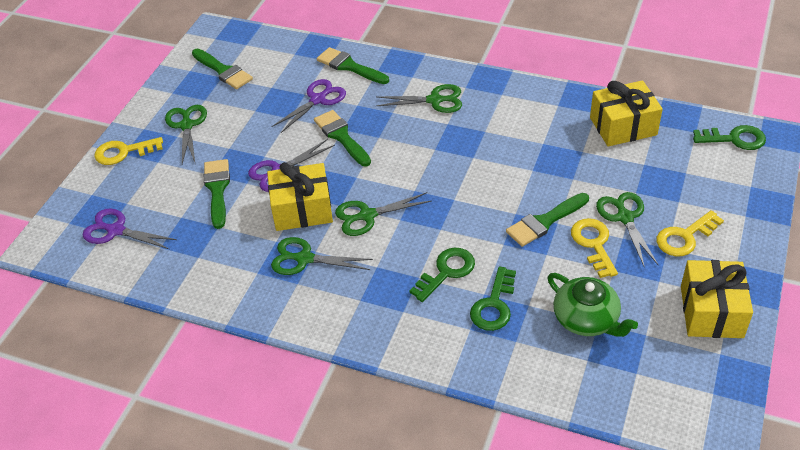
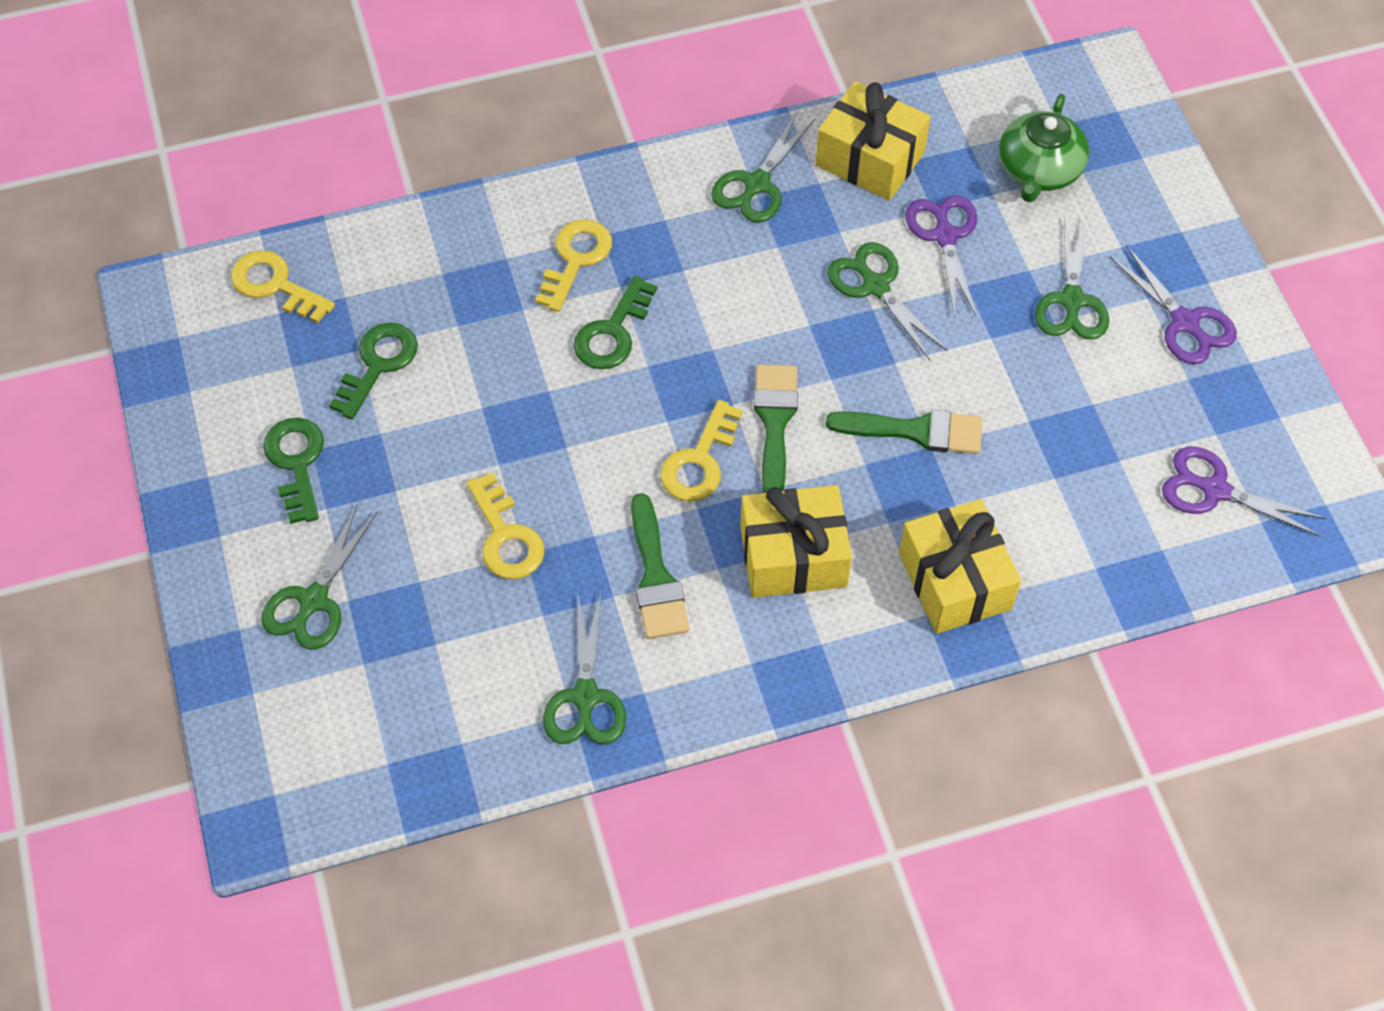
green brush: 5 -> 3
yellow key: 3 -> 4

